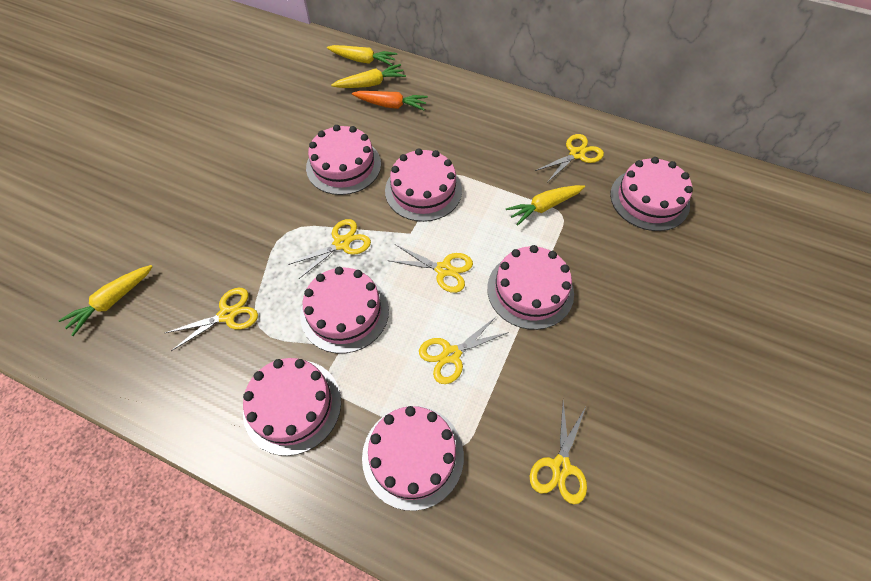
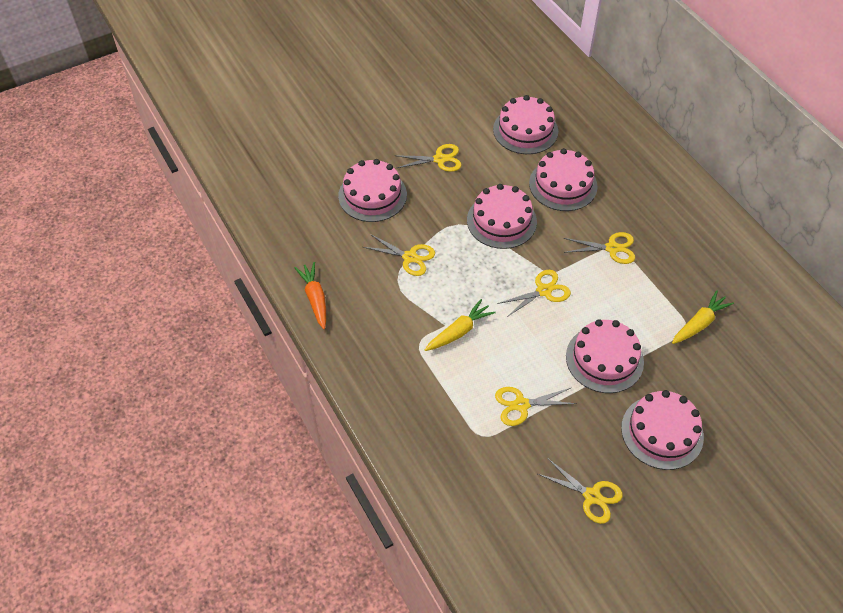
pink cake: 7 -> 6
yellow carrot: 4 -> 2

